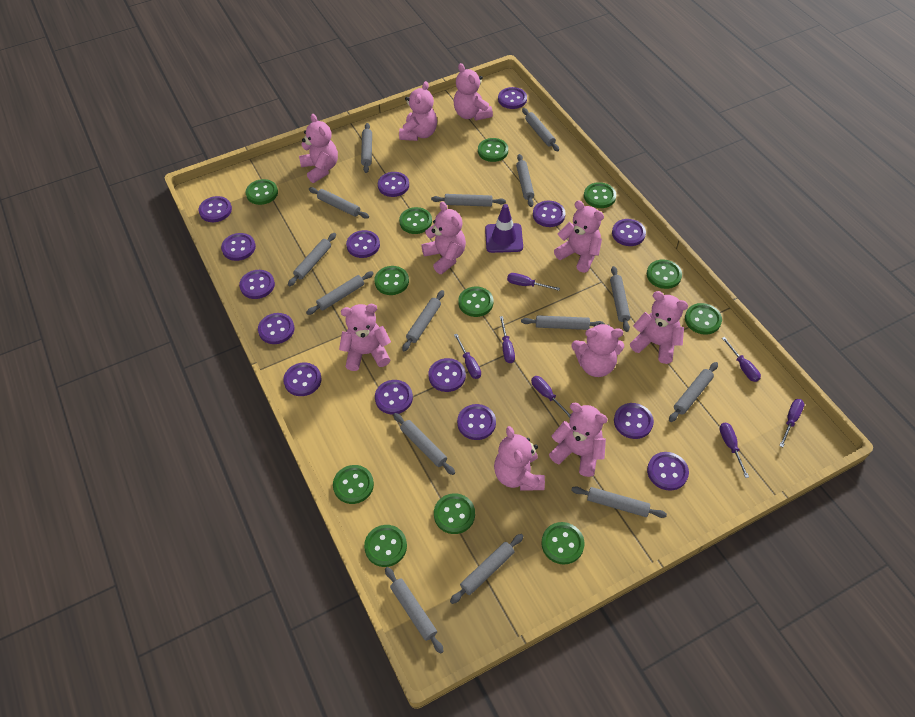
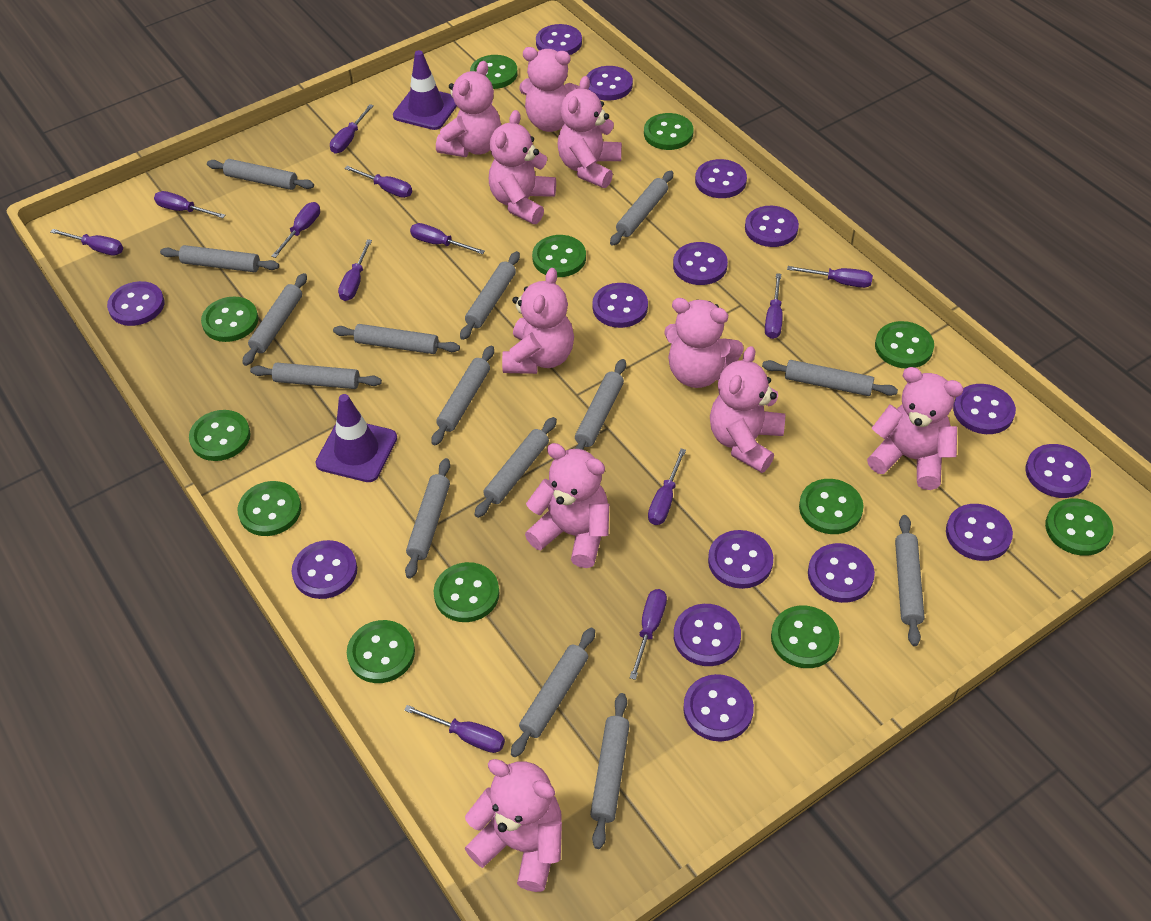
purple screwdriver: 7 -> 12
purple traffic cone: 1 -> 2

